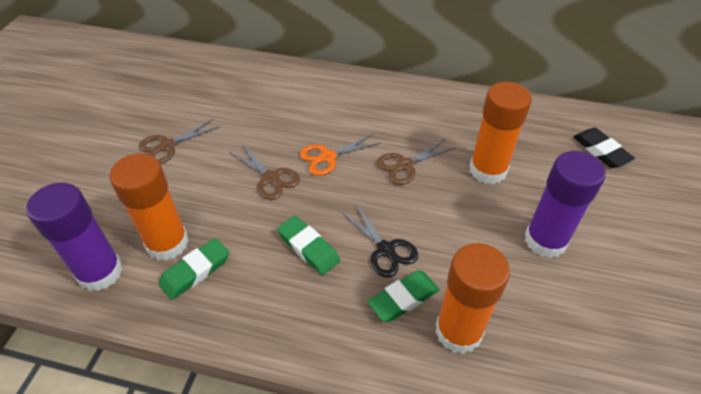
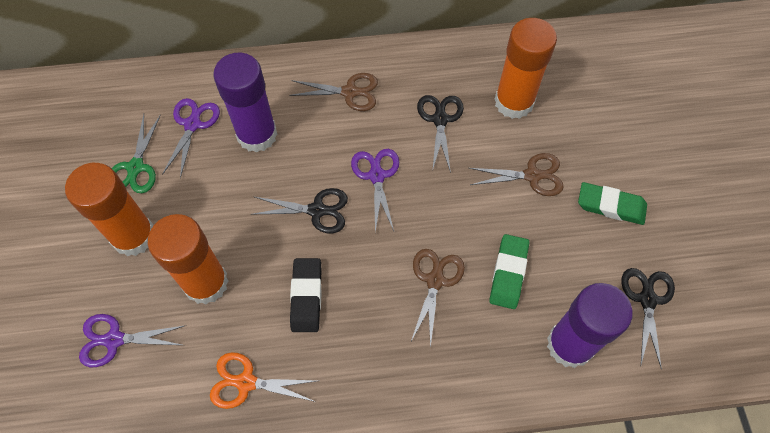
black scissors: 1 -> 3
green eraser: 3 -> 2
green scissors: 0 -> 1
purple scissors: 0 -> 3

